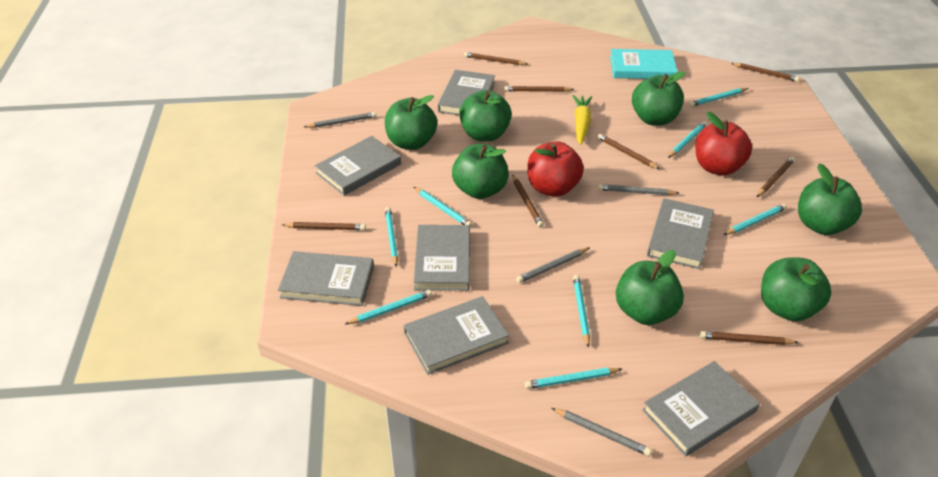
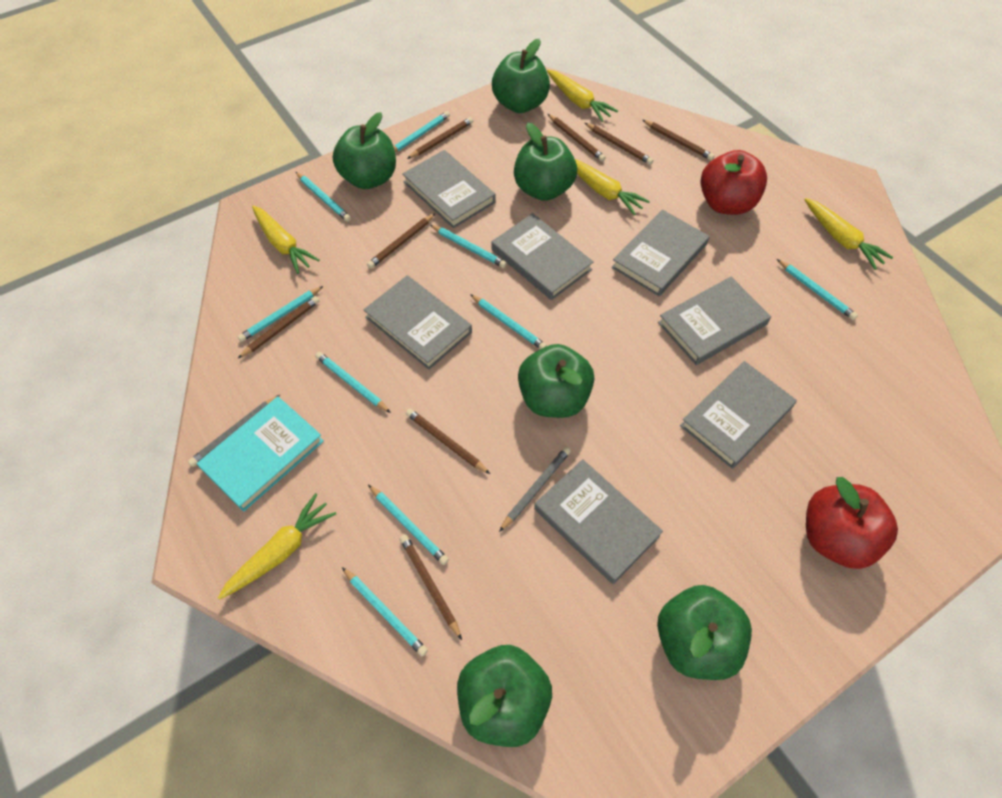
green apple: 7 -> 6
grey pencil: 4 -> 2
turquoise pencil: 8 -> 9
yellow carrot: 1 -> 5

